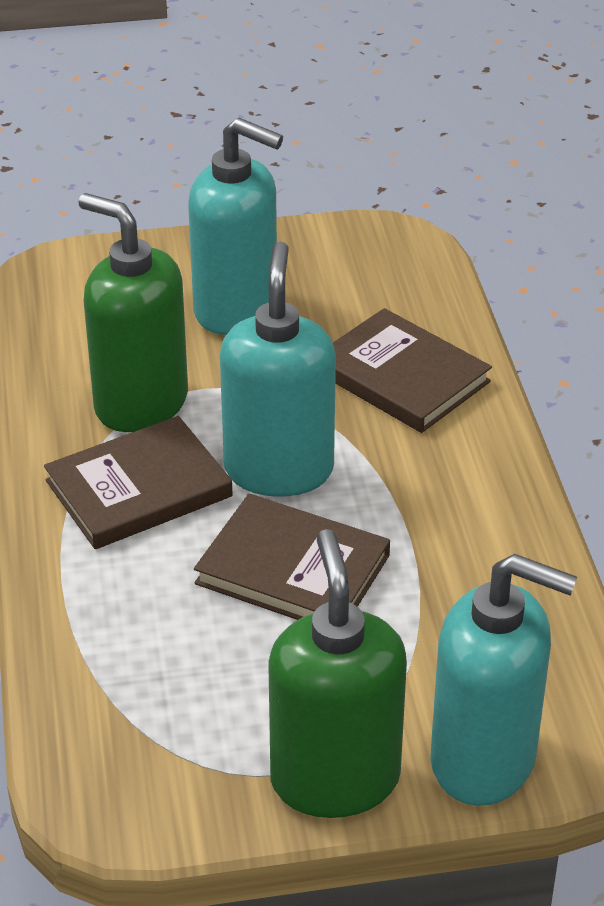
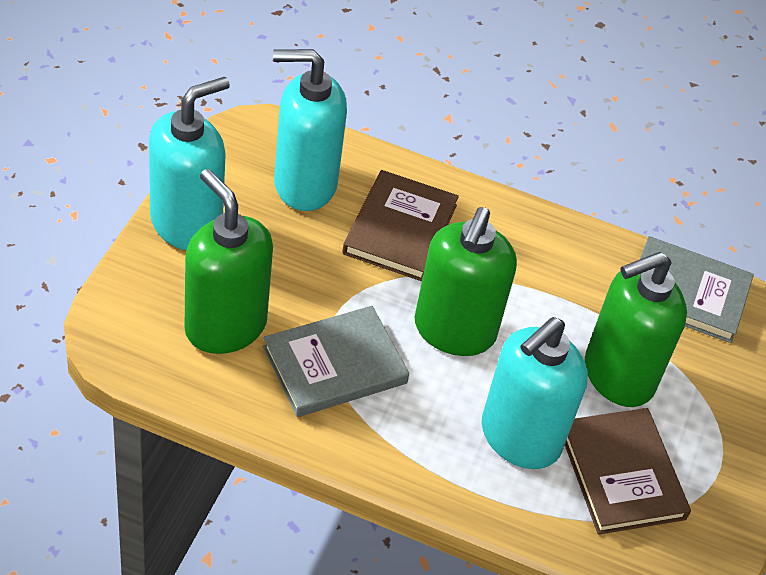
brown book: 3 -> 2
green soap dispenser: 2 -> 3
grey book: 0 -> 2

